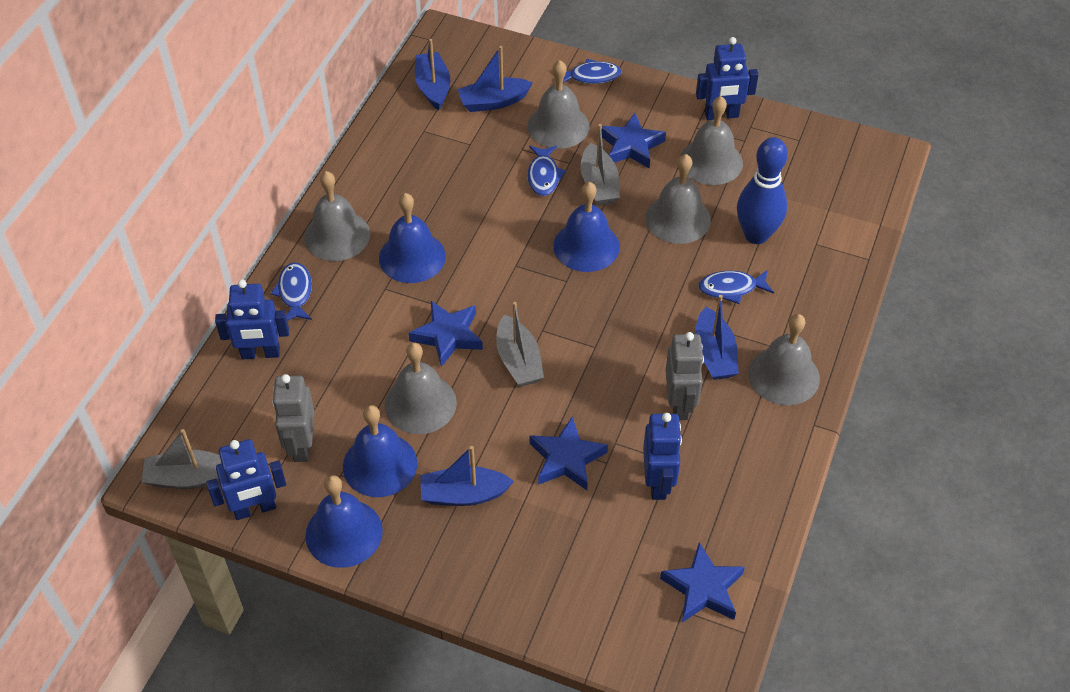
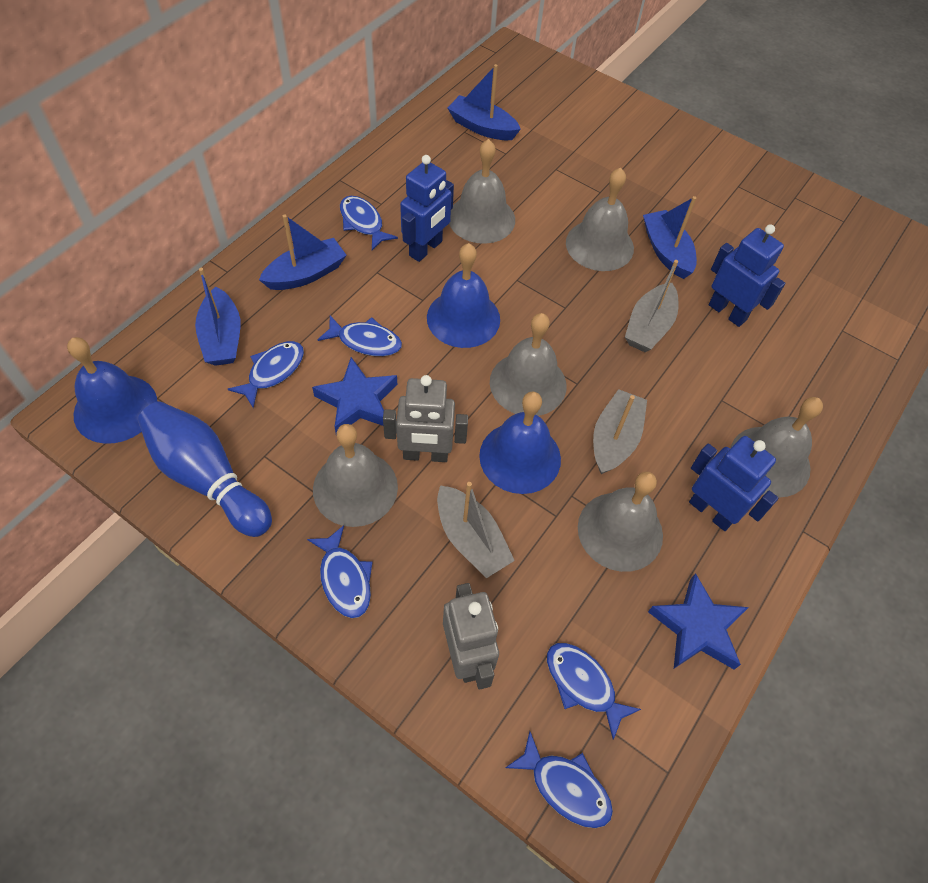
blue bell: 4 -> 3
blue fish: 4 -> 6
blue robot: 4 -> 3
blue star: 4 -> 2

